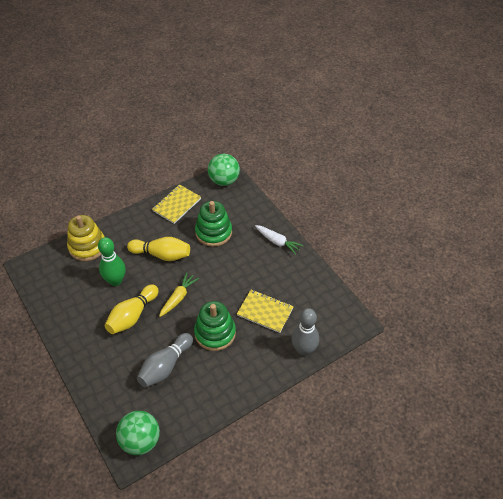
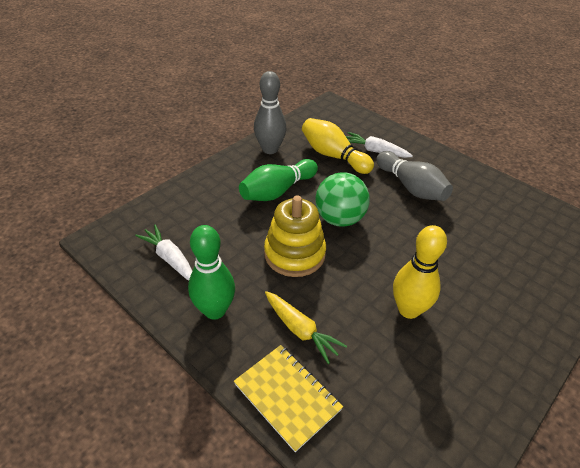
green ball: 2 -> 1
green bowling pin: 1 -> 2
green stacking toy: 2 -> 0
white carrot: 1 -> 2
yellow notebook: 2 -> 1

